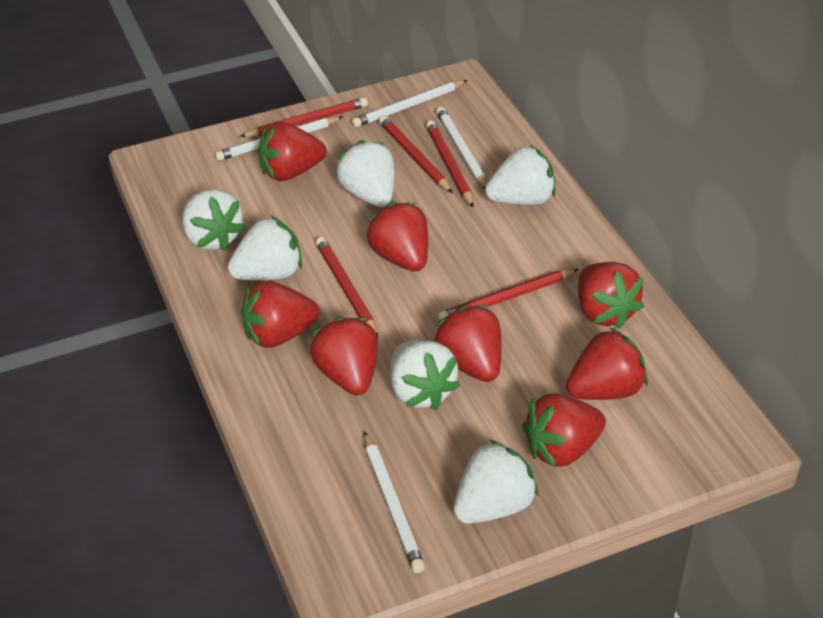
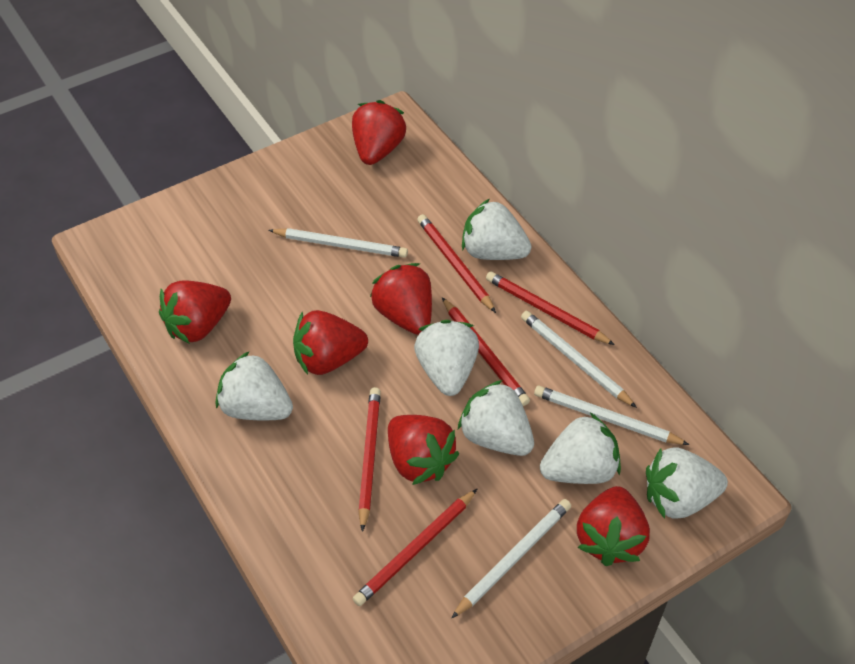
red strawberry: 8 -> 6

